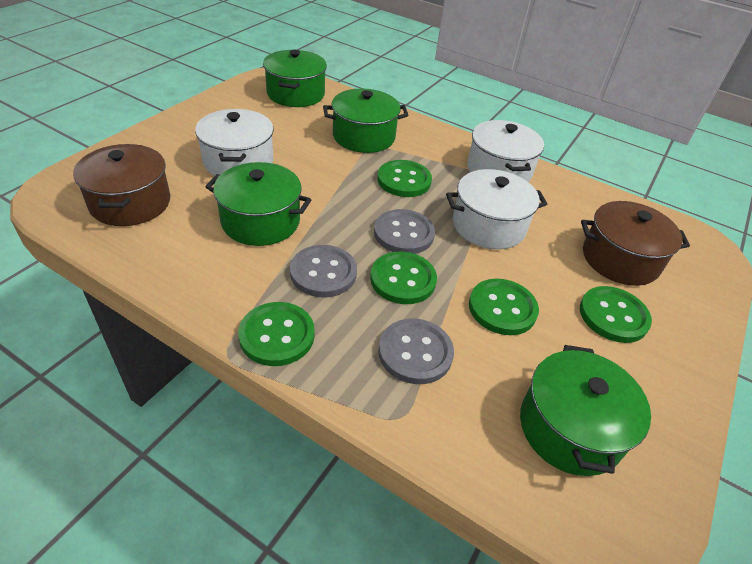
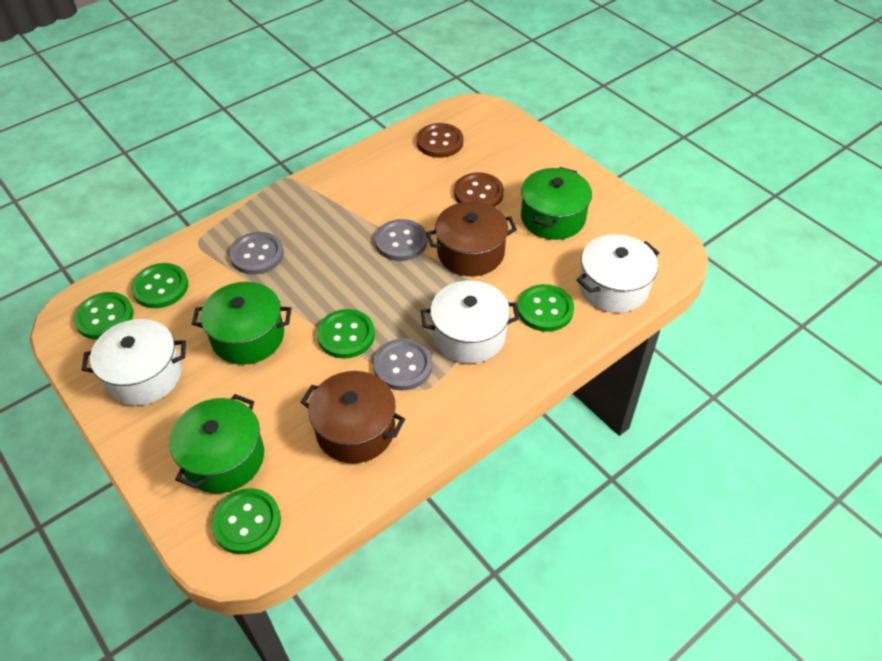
brown button: 0 -> 2
green pot: 4 -> 3

